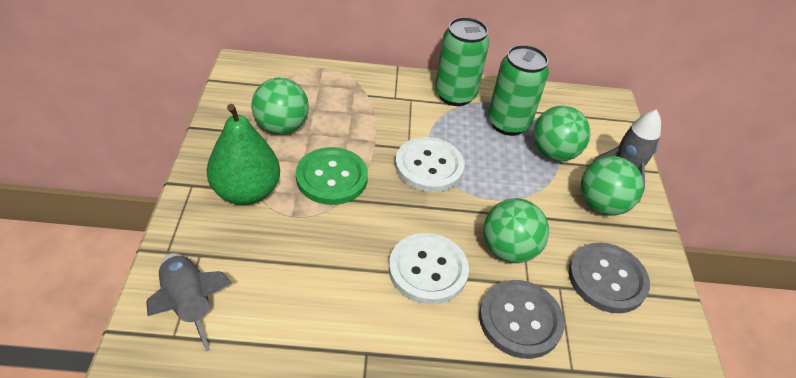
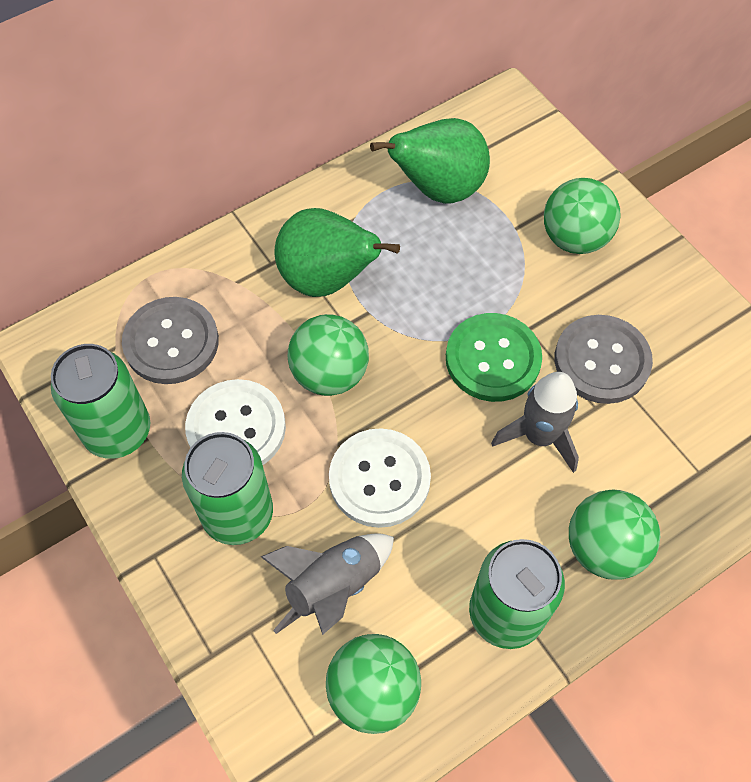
green can: 2 -> 3
green pear: 1 -> 2

